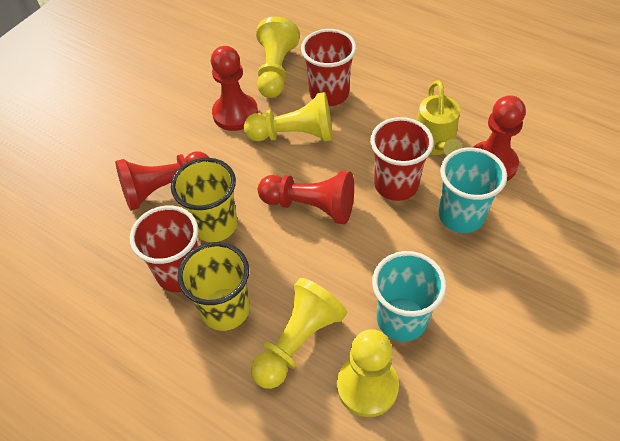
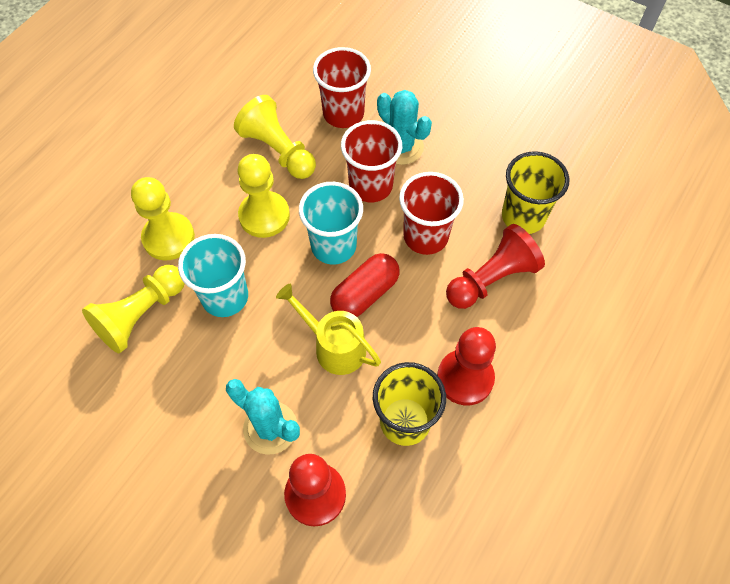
red capsule: 0 -> 1
red pawn: 4 -> 3
turquoise cactus: 0 -> 2

